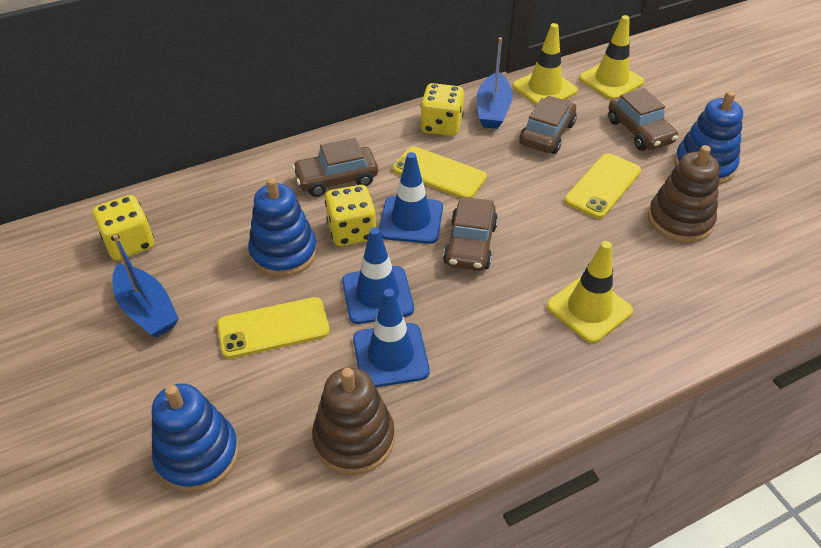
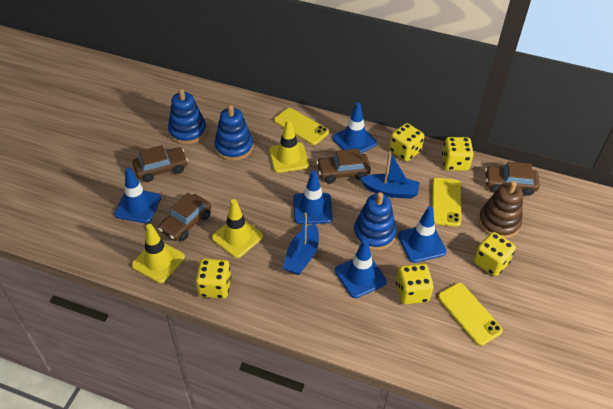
blue traffic cone: 3 -> 5
brown stacking toy: 2 -> 1
yellow dice: 3 -> 5

